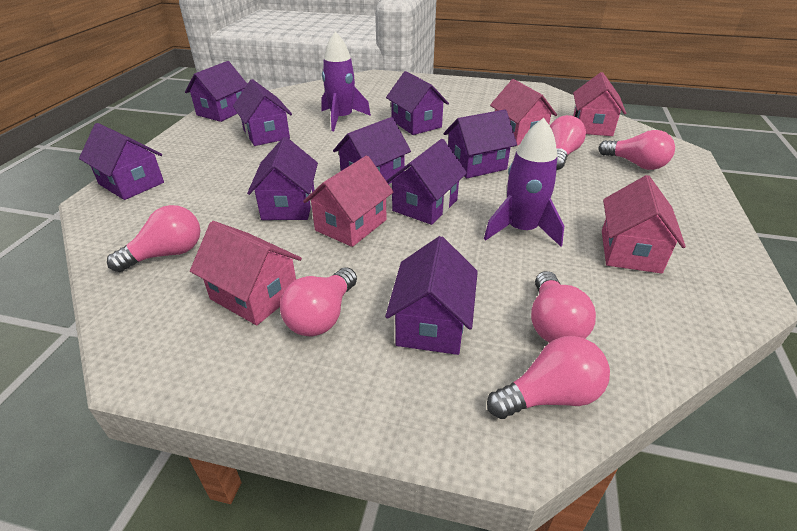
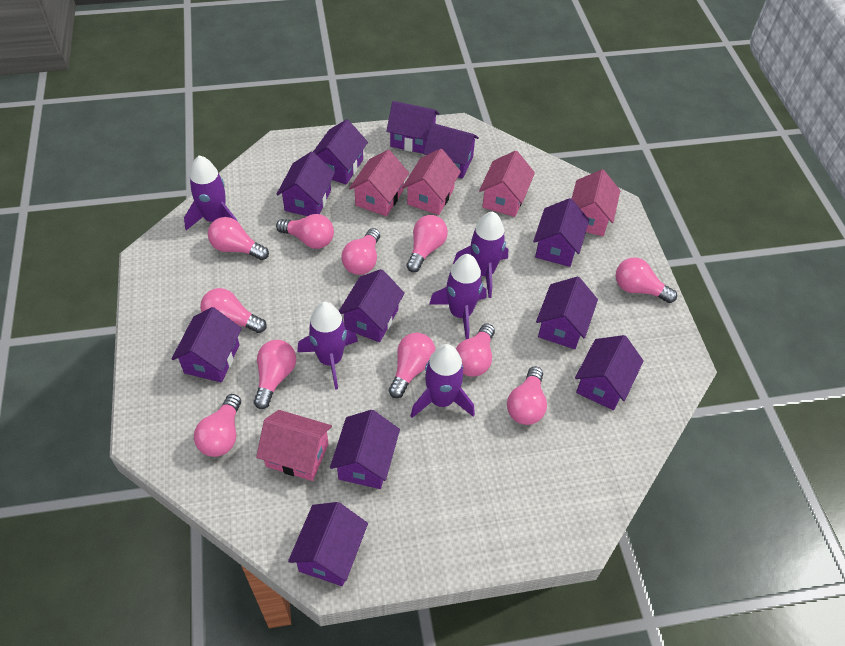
pink light bulb: 6 -> 11
purple house: 9 -> 11
purple rocket: 2 -> 5

